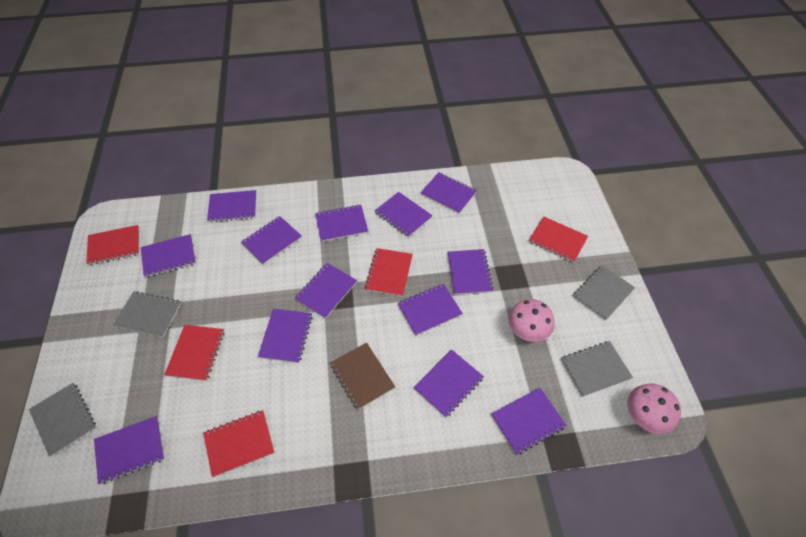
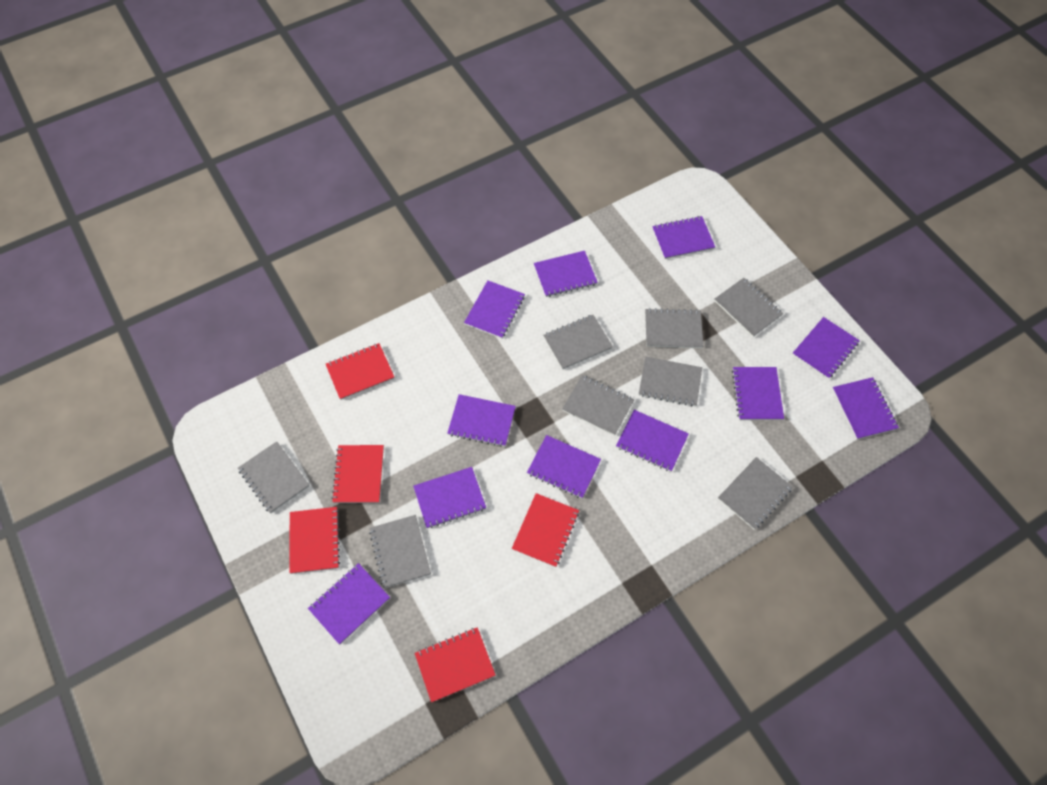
brown notebook: 1 -> 0
grey notebook: 4 -> 8
pink mushroom: 2 -> 0
purple notebook: 13 -> 11

